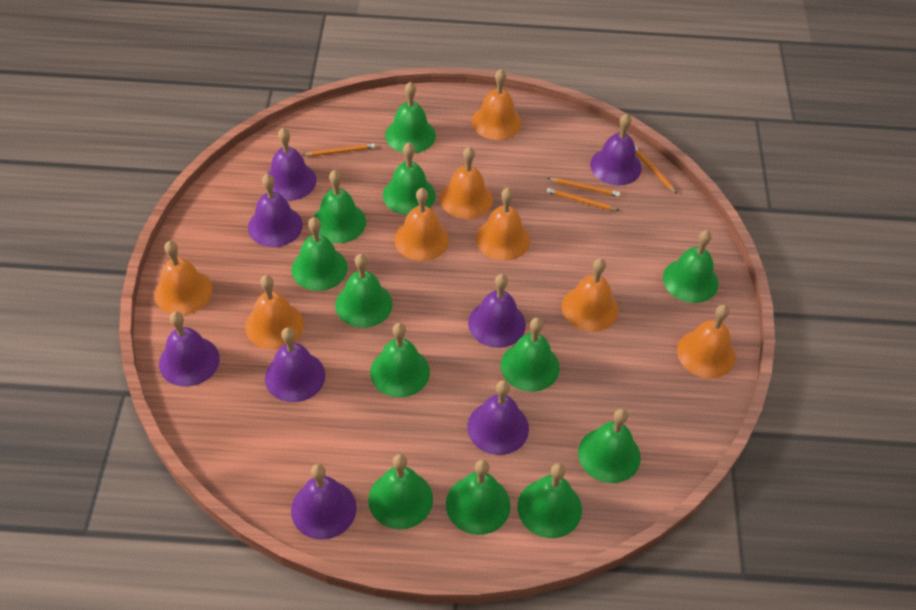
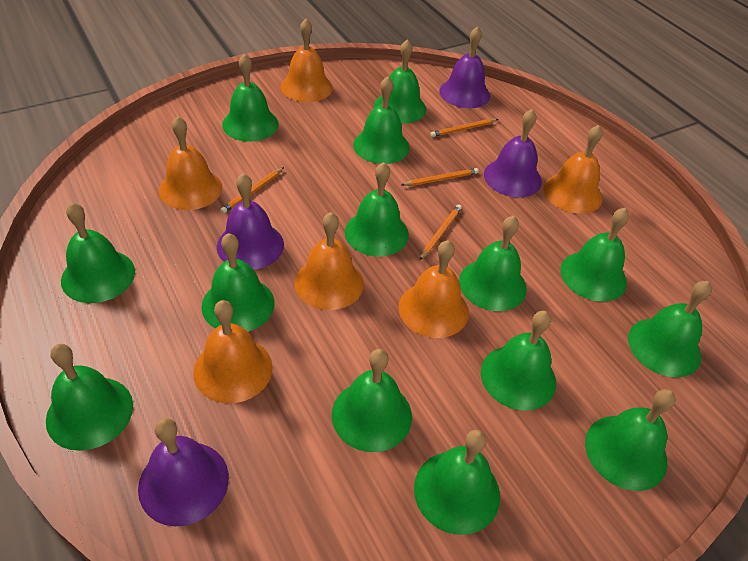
green bell: 12 -> 14
orange bell: 8 -> 6
purple bell: 8 -> 4

